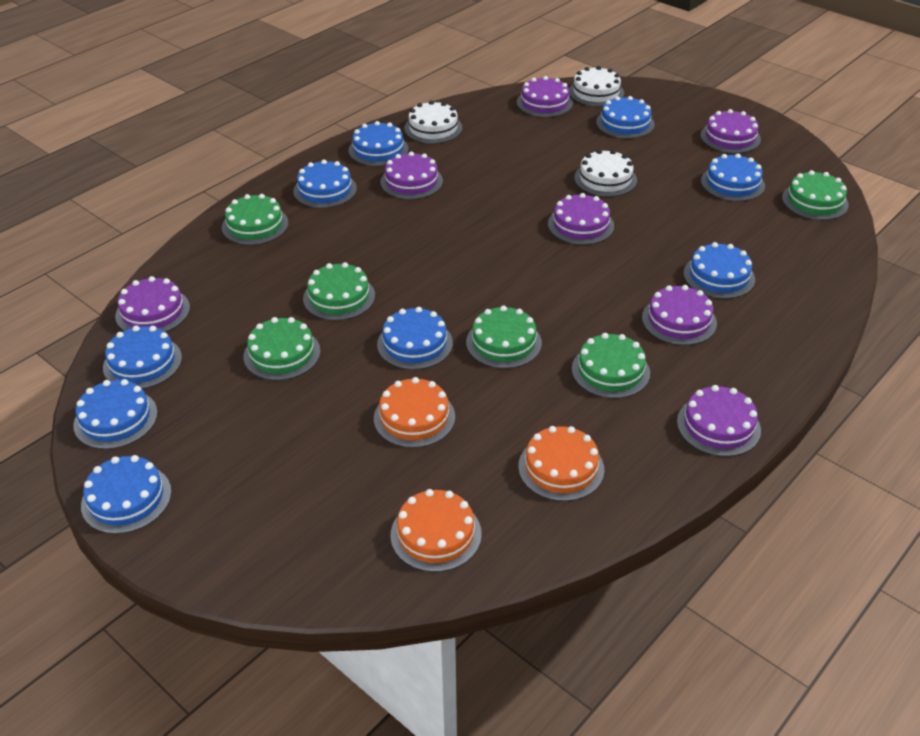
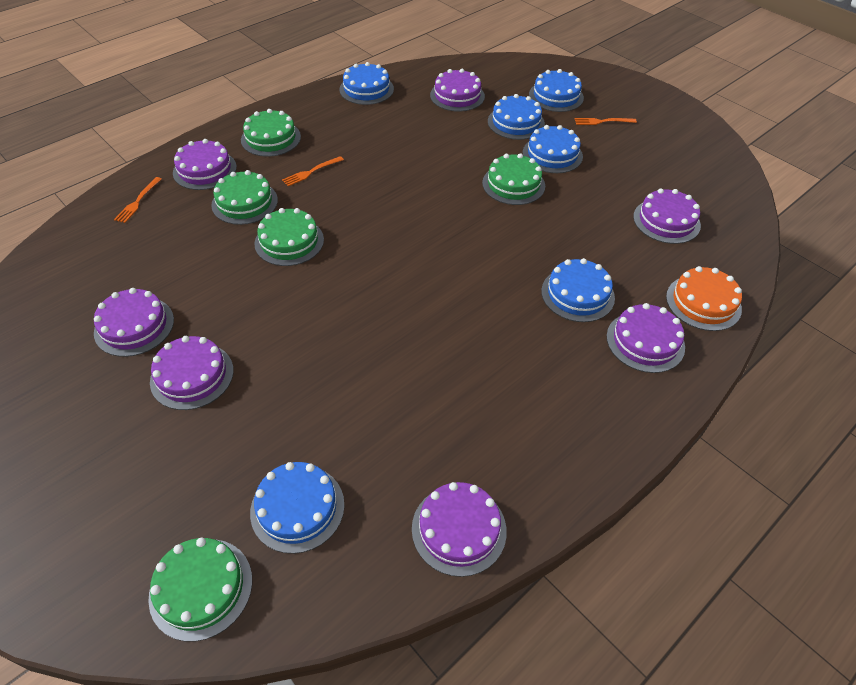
blue cake: 9 -> 6
green cake: 6 -> 5
orange cake: 3 -> 1
orange fork: 0 -> 3
white cake: 3 -> 0

